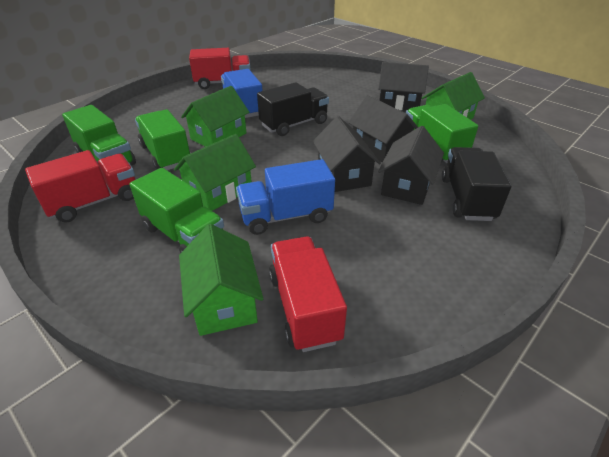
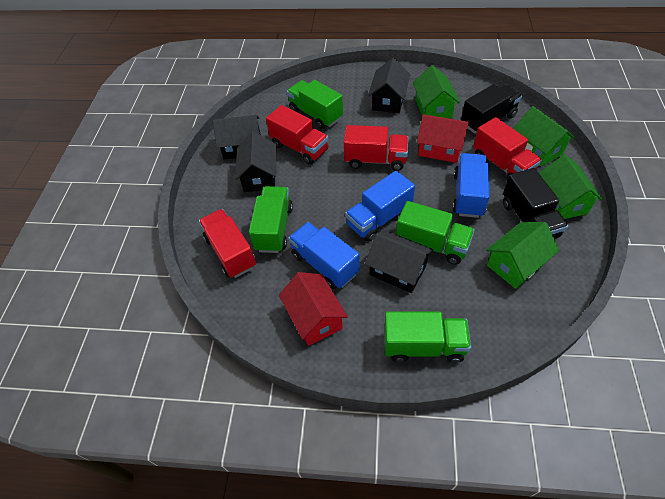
blue truck: 2 -> 3
red house: 0 -> 2
red truck: 3 -> 4

